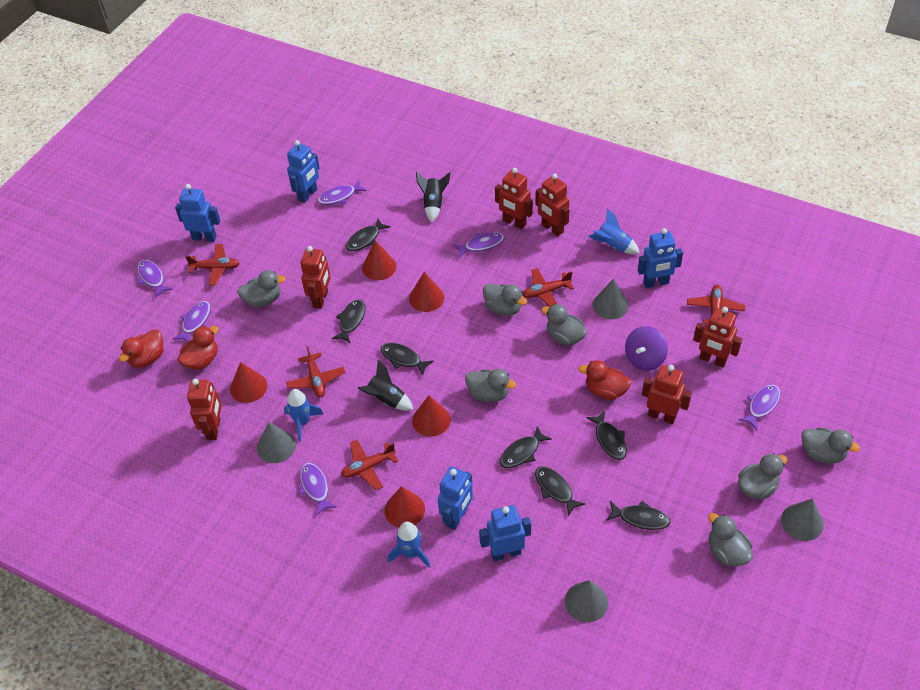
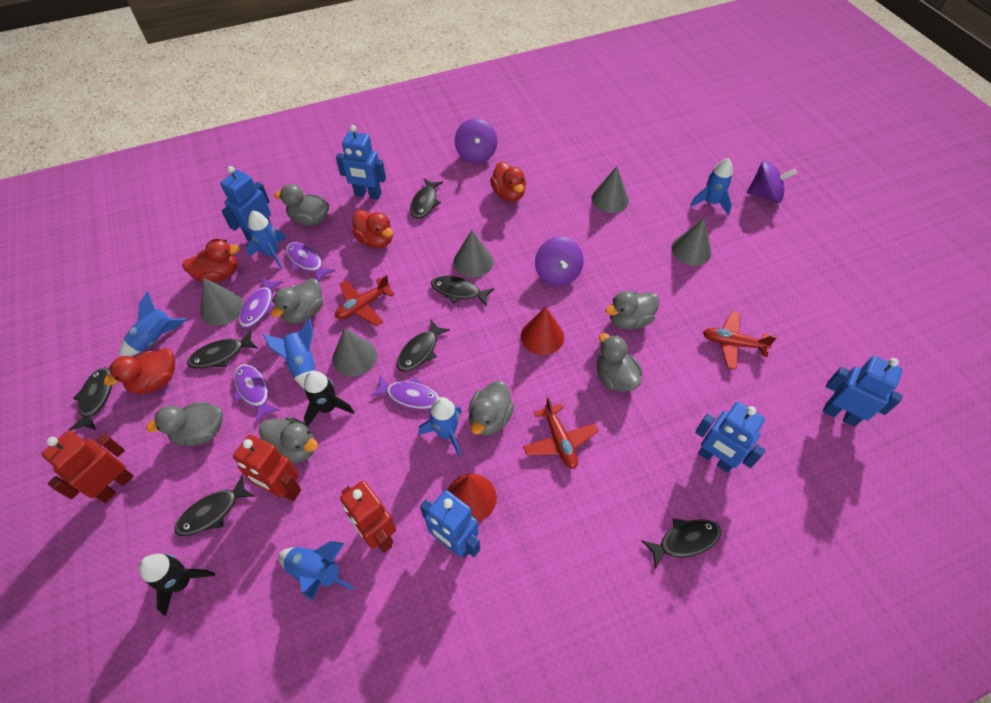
blue rocket: 3 -> 6
grey cone: 4 -> 5
purple fish: 6 -> 4
purple spinning top: 1 -> 3
red cone: 5 -> 2
red duck: 3 -> 4
red plane: 5 -> 3
red robot: 6 -> 3

